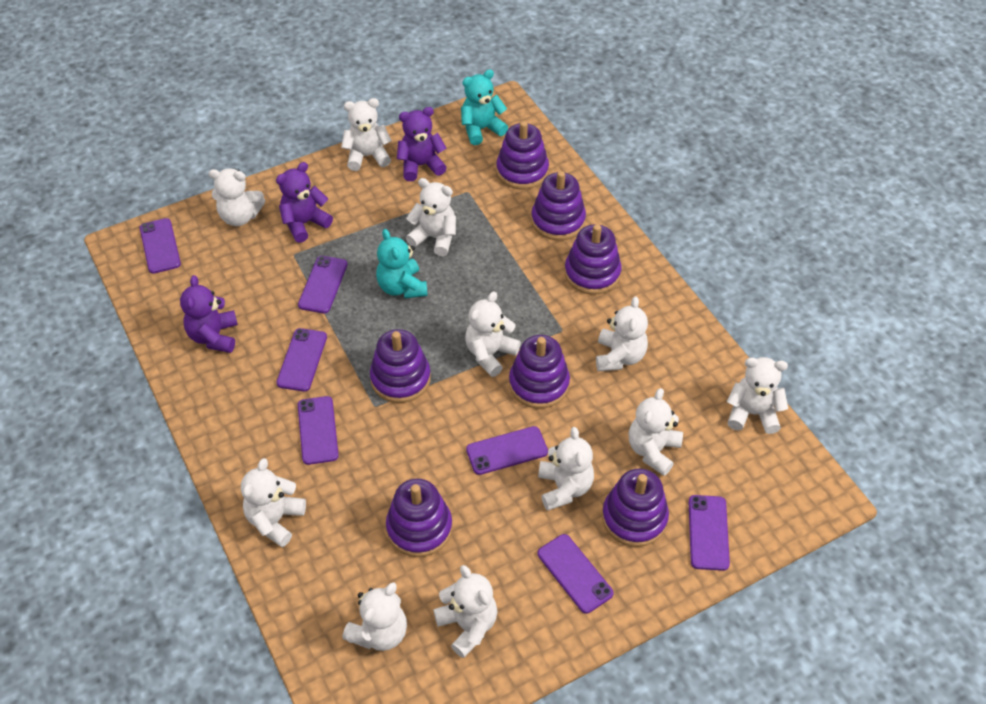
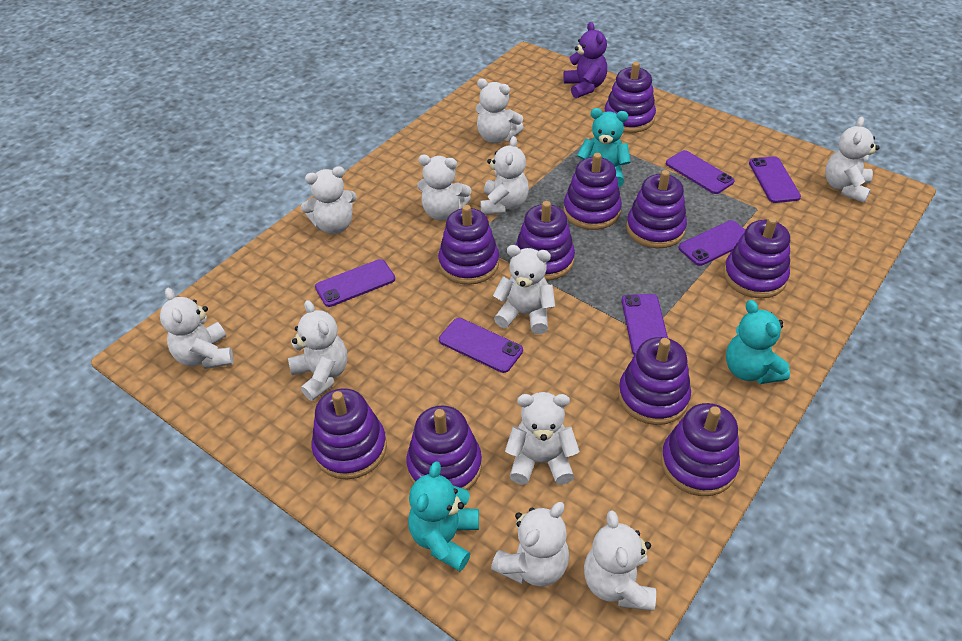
purple phone: 7 -> 6
purple stacking toy: 7 -> 10
purple teddy bear: 3 -> 1
turquoise teddy bear: 2 -> 3

